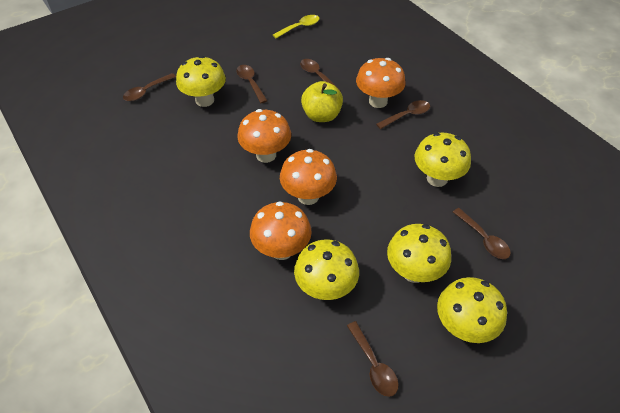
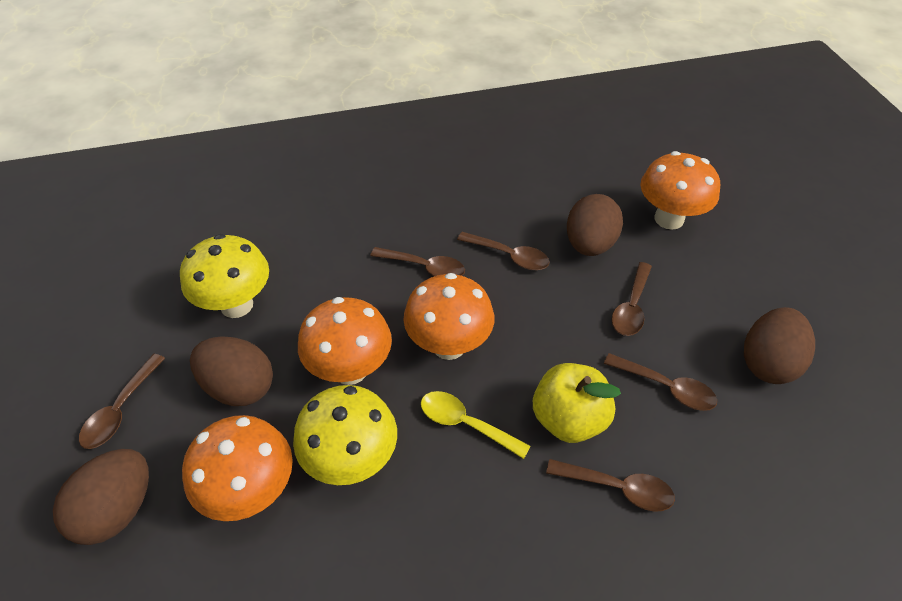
brown egg: 0 -> 4
yellow mushroom: 5 -> 2

